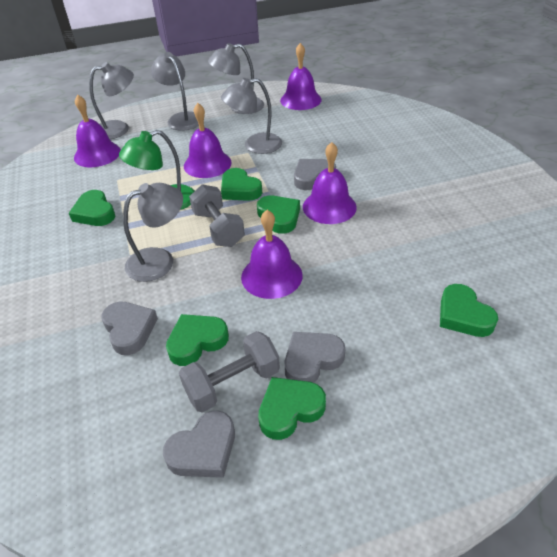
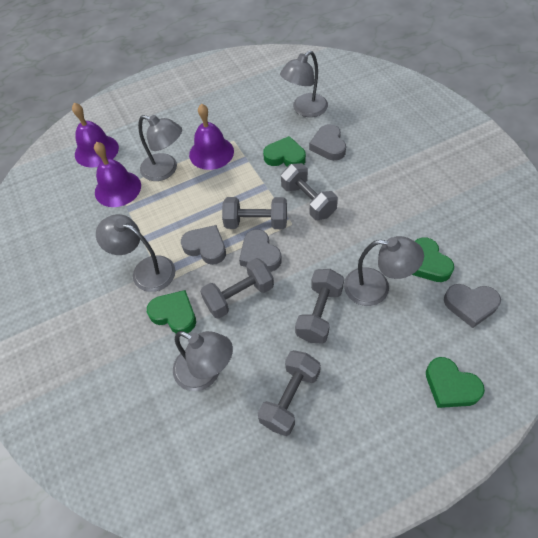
green heart: 6 -> 4
green lamp: 1 -> 0
grey dumbbell: 2 -> 5
purple bell: 5 -> 3

